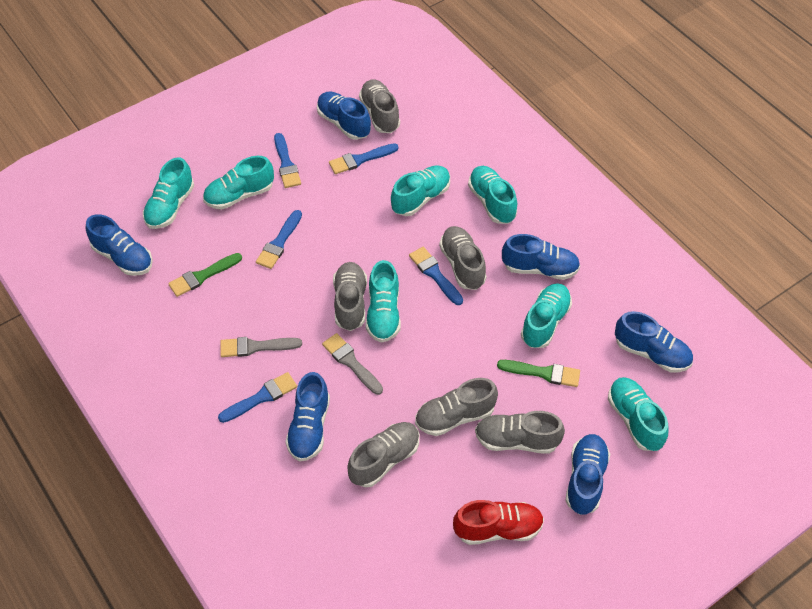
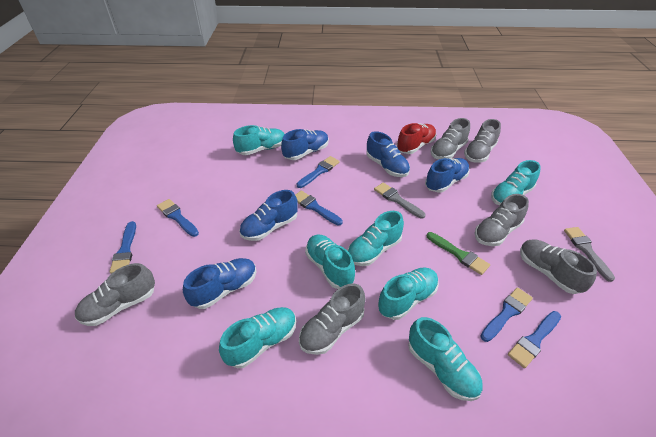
blue brush: 5 -> 6
blue shoe: 6 -> 5
green brush: 2 -> 1

